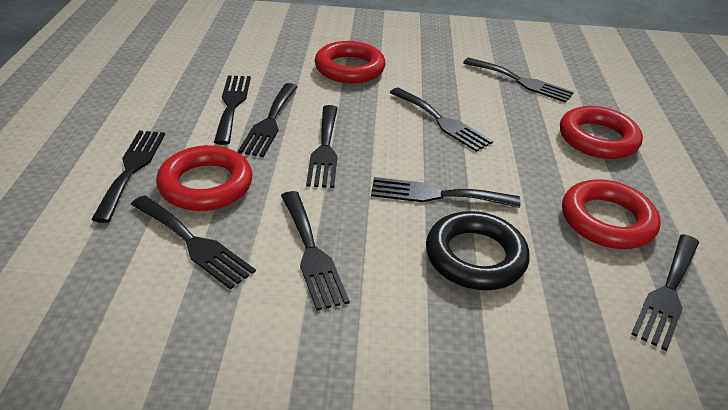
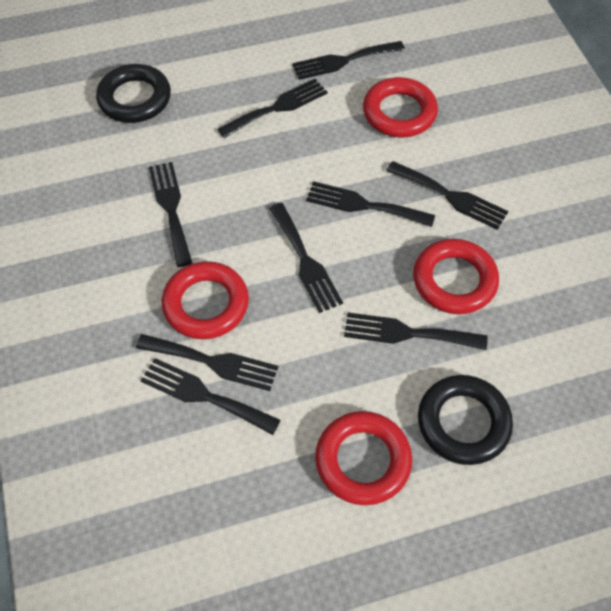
black fork: 10 -> 9
black ring: 1 -> 2

